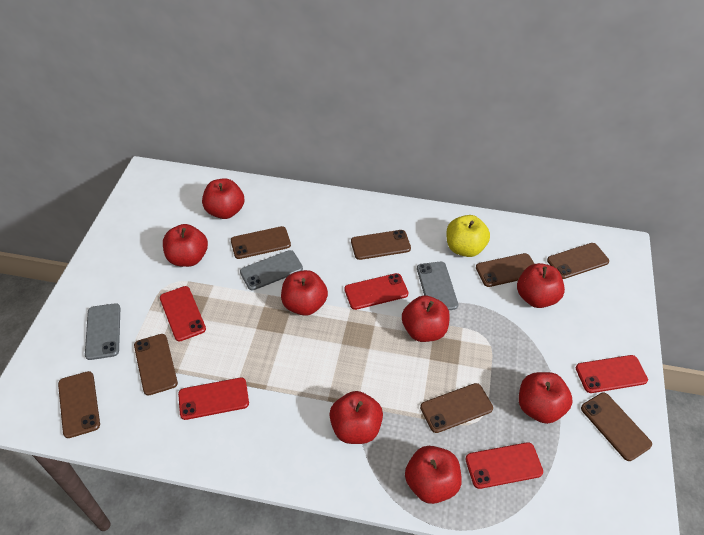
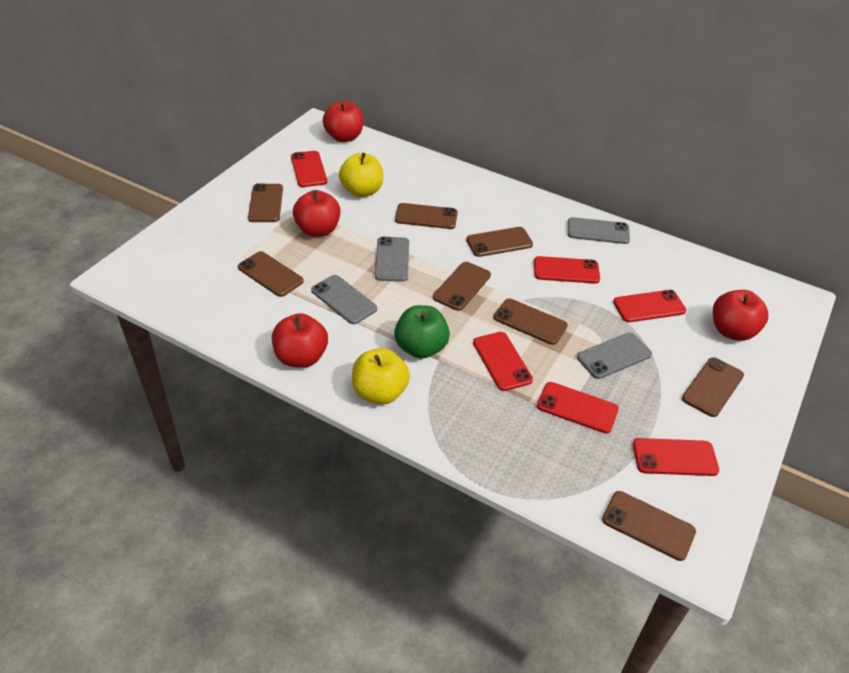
green apple: 0 -> 1
grey phone: 3 -> 4
red apple: 8 -> 4
red phone: 5 -> 6
yellow apple: 1 -> 2

